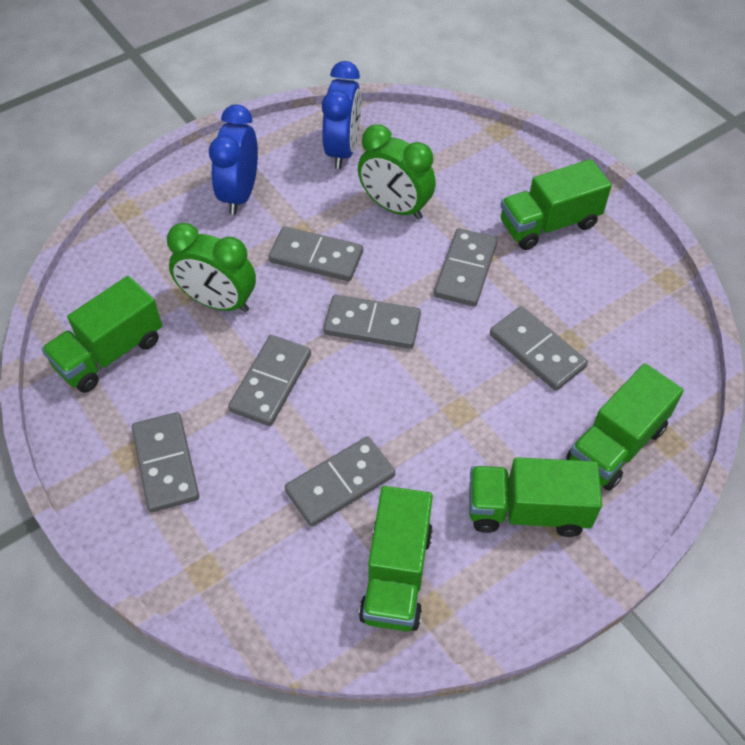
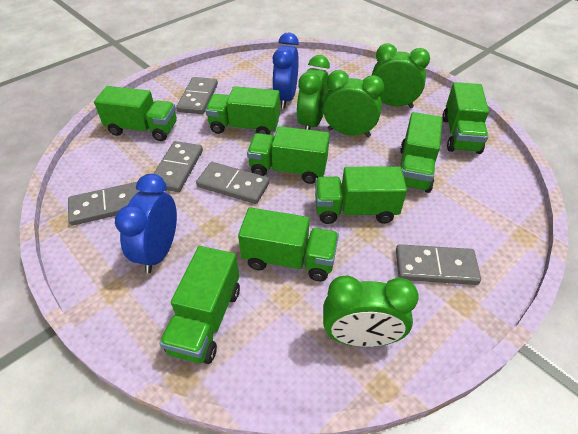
green clock: 2 -> 4
green truck: 5 -> 8
grey domino: 7 -> 5

